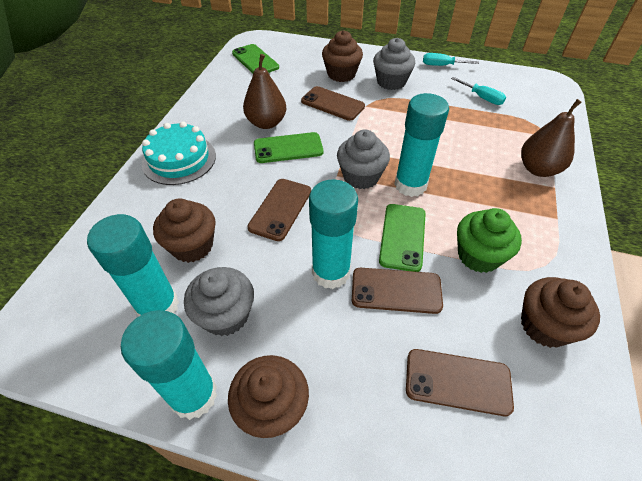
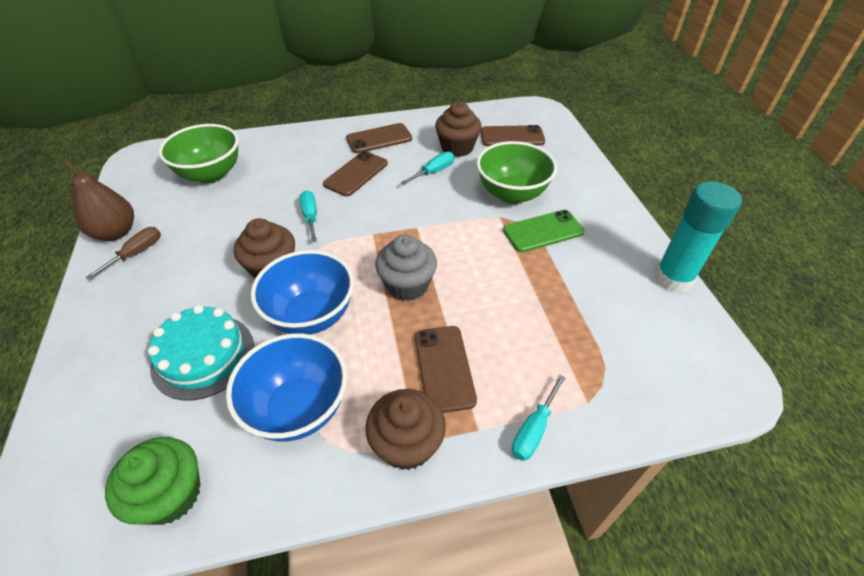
blue bowl: 0 -> 2
brown cupcake: 4 -> 3
brown pear: 2 -> 1
brown screwdriver: 0 -> 1
green bowl: 0 -> 2
green phone: 3 -> 1
grey cupcake: 3 -> 1
turquoise glue stick: 4 -> 1
turquoise screwdriver: 2 -> 3

